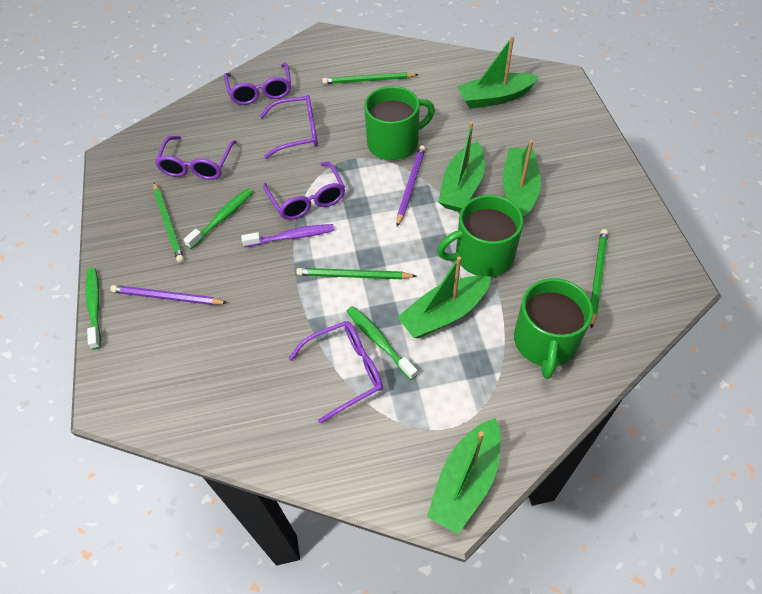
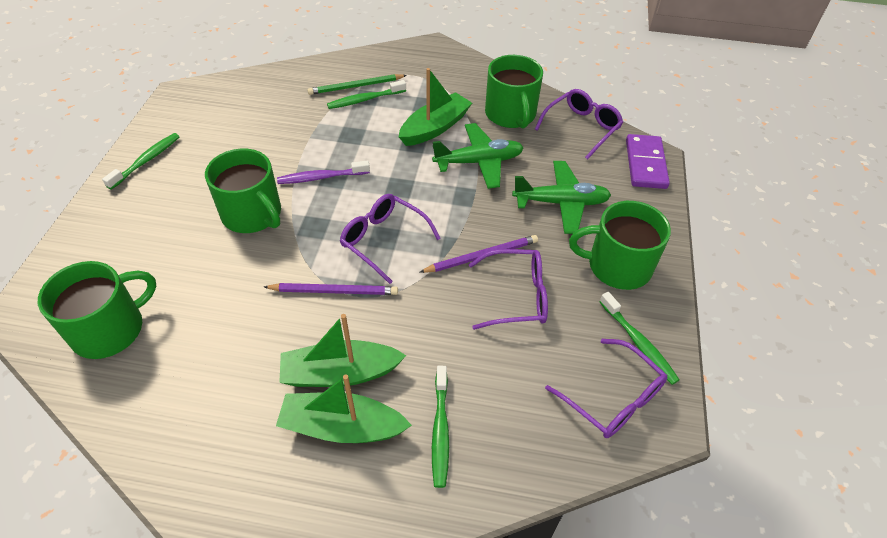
green boat: 5 -> 3
green mug: 3 -> 4
green pencil: 4 -> 1
green plane: 0 -> 2
green toothbrush: 3 -> 4
purple domino: 0 -> 1
purple glasses: 5 -> 4

